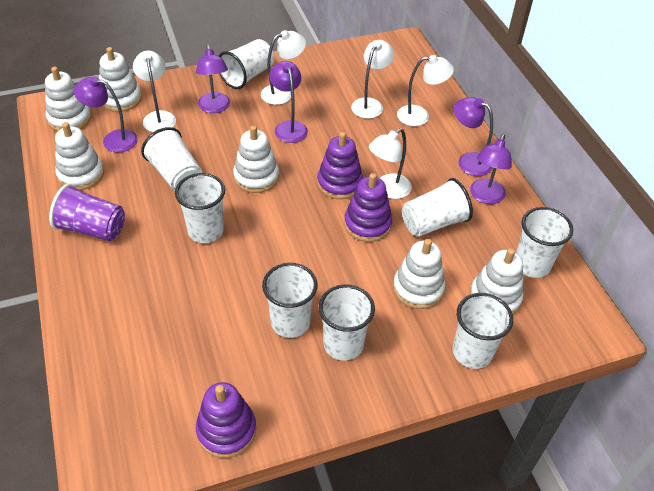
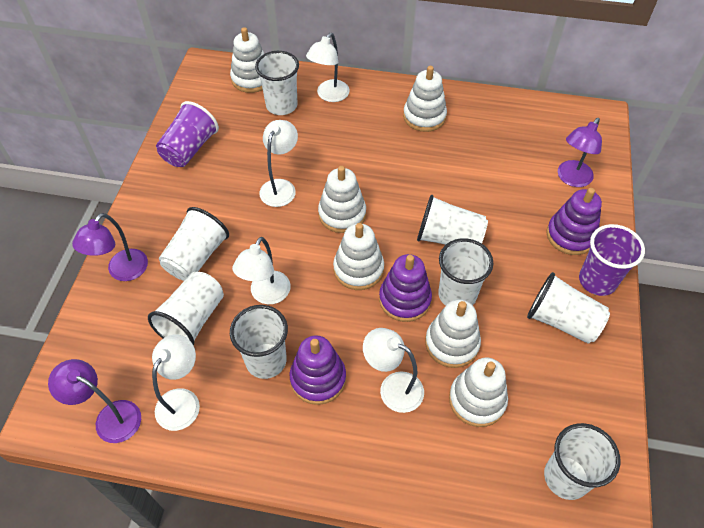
purple cup: 1 -> 2
purple lamp: 5 -> 3

